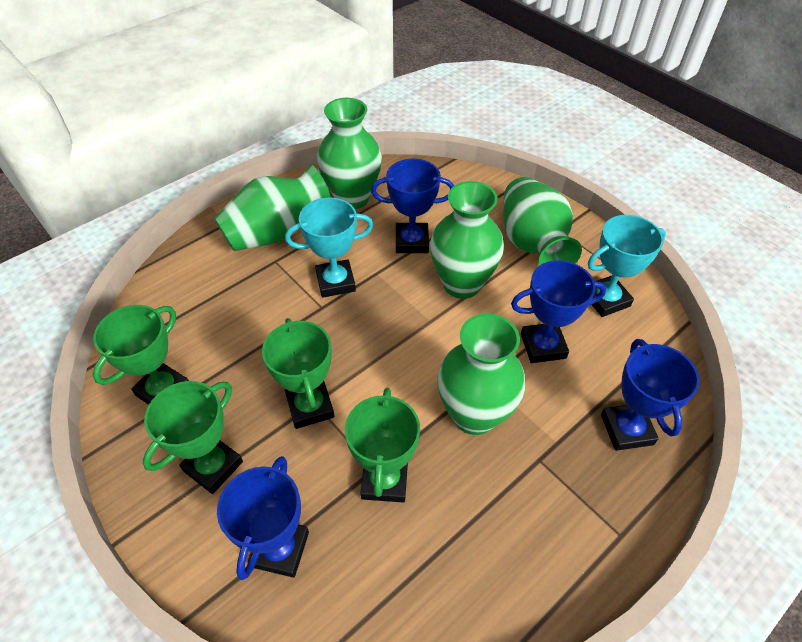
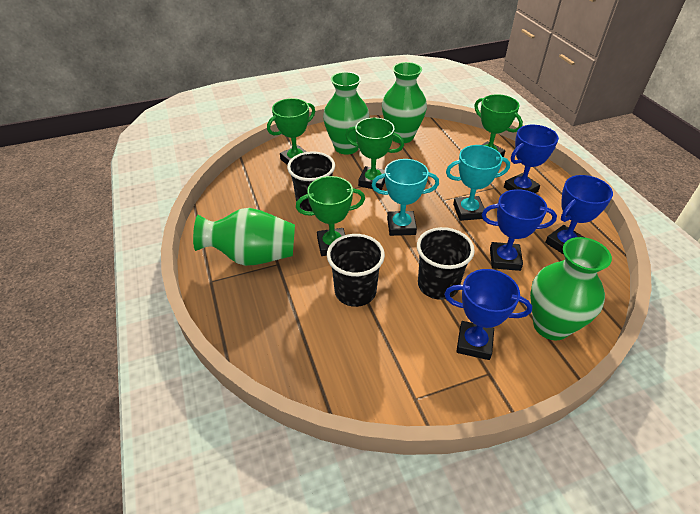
black cup: 0 -> 3
green vase: 5 -> 4

